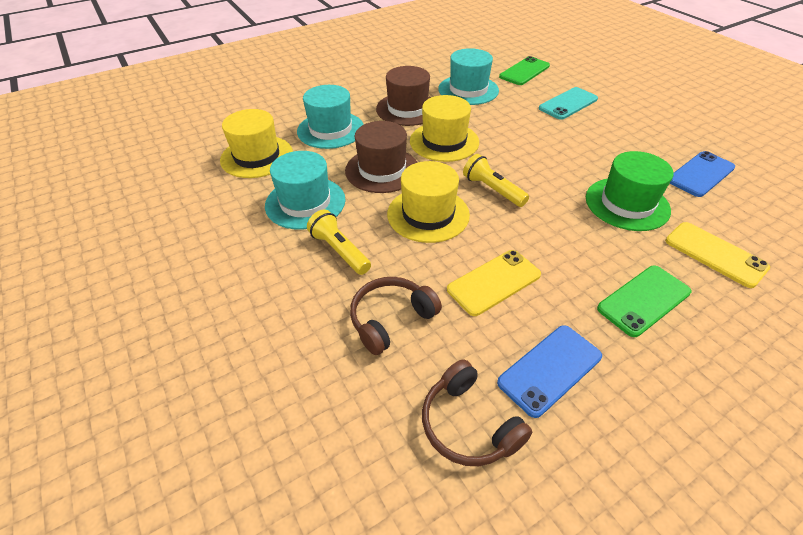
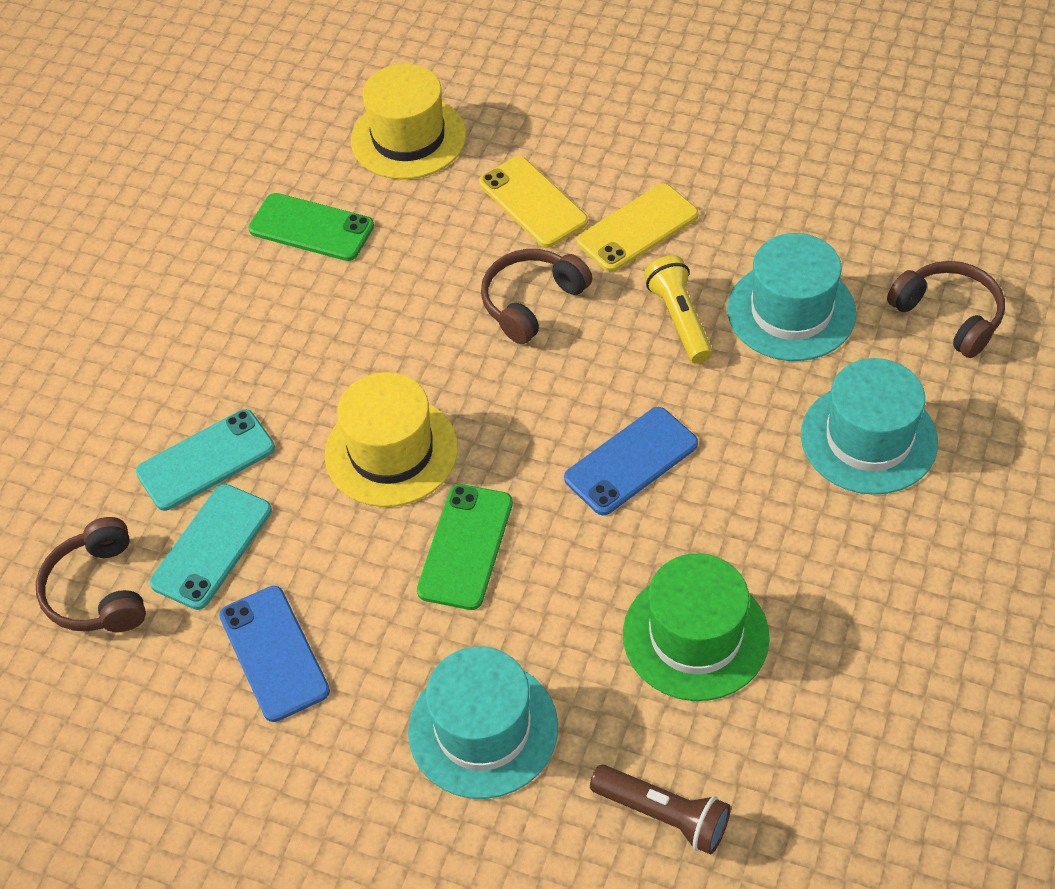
brown flashlight: 0 -> 1
brown hat: 2 -> 0
brown headphones: 2 -> 3
turquoise phone: 1 -> 2
yellow flashlight: 2 -> 1
yellow hat: 3 -> 2

